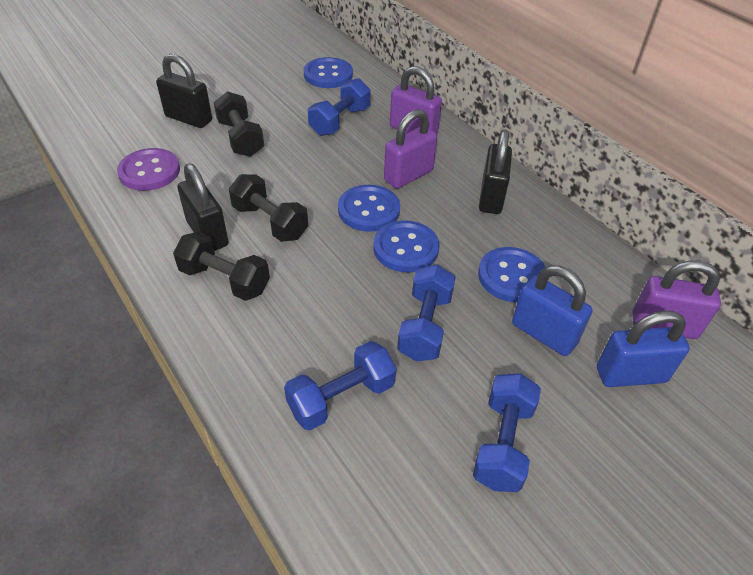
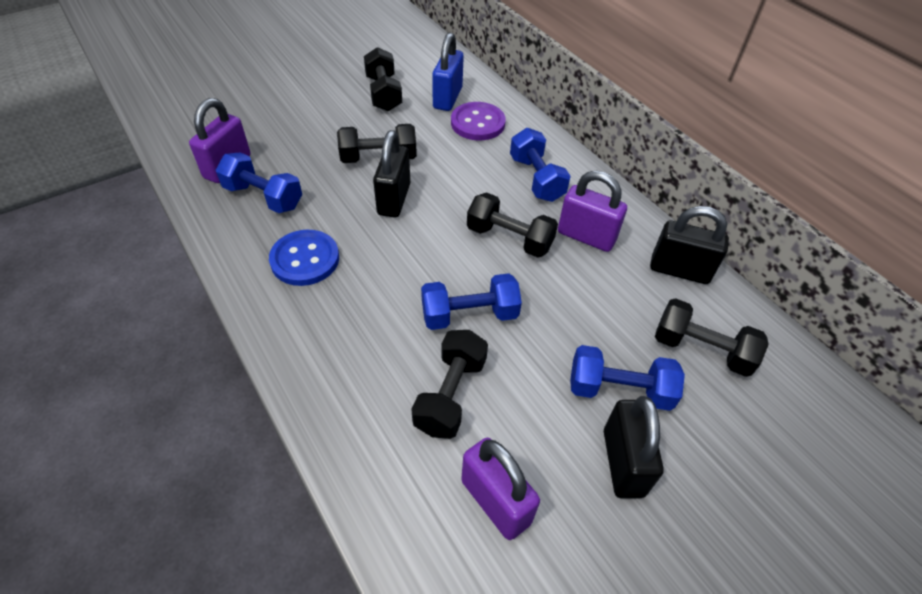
black dumbbell: 3 -> 5
blue button: 4 -> 1
blue padlock: 2 -> 1

